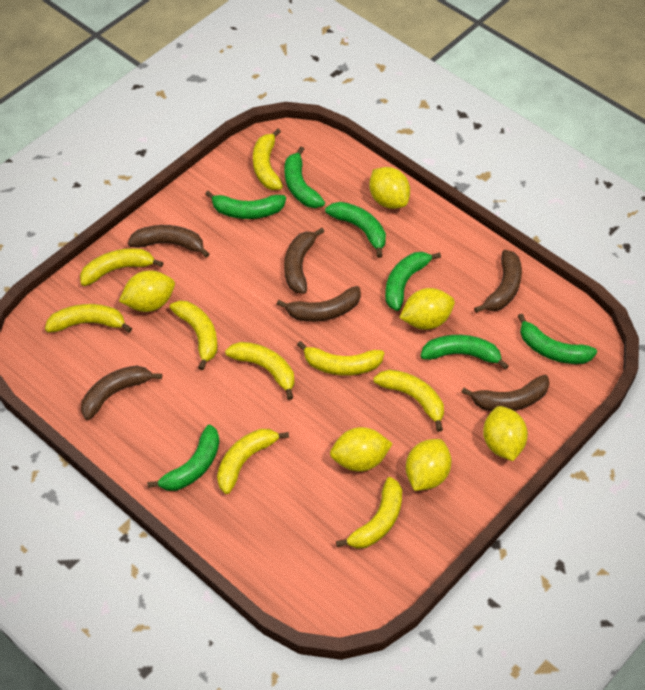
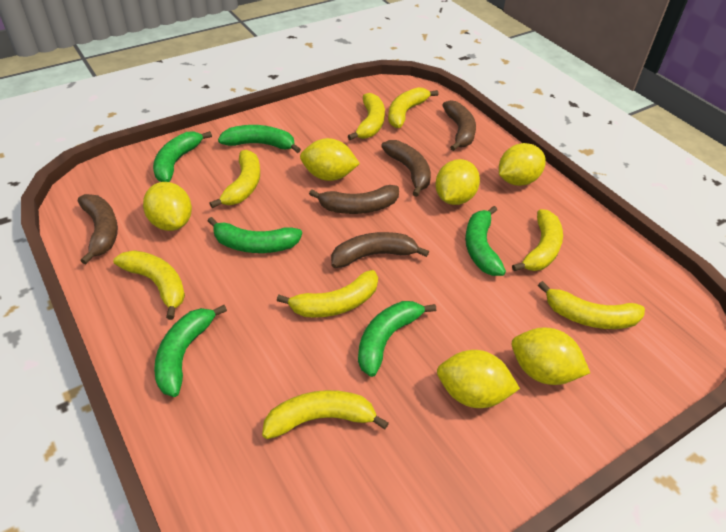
brown banana: 6 -> 5
green banana: 7 -> 6
yellow banana: 9 -> 8

